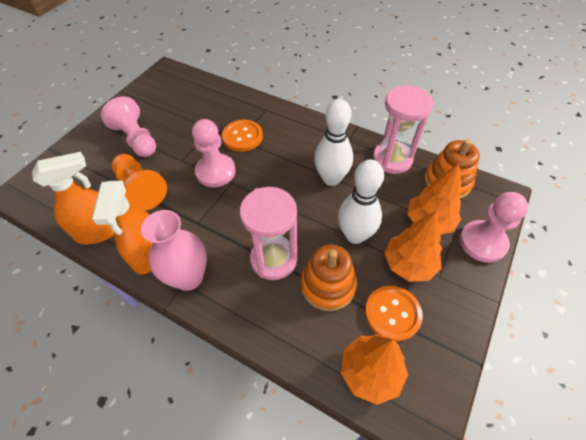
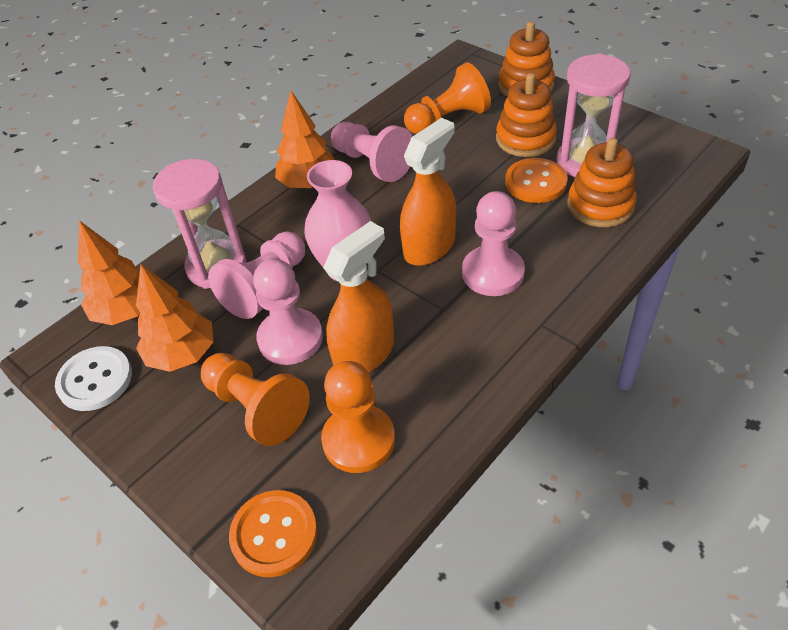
orange pawn: 1 -> 3
orange stacking toy: 2 -> 3
pink pawn: 3 -> 4
white bowling pin: 2 -> 0
white button: 0 -> 1

